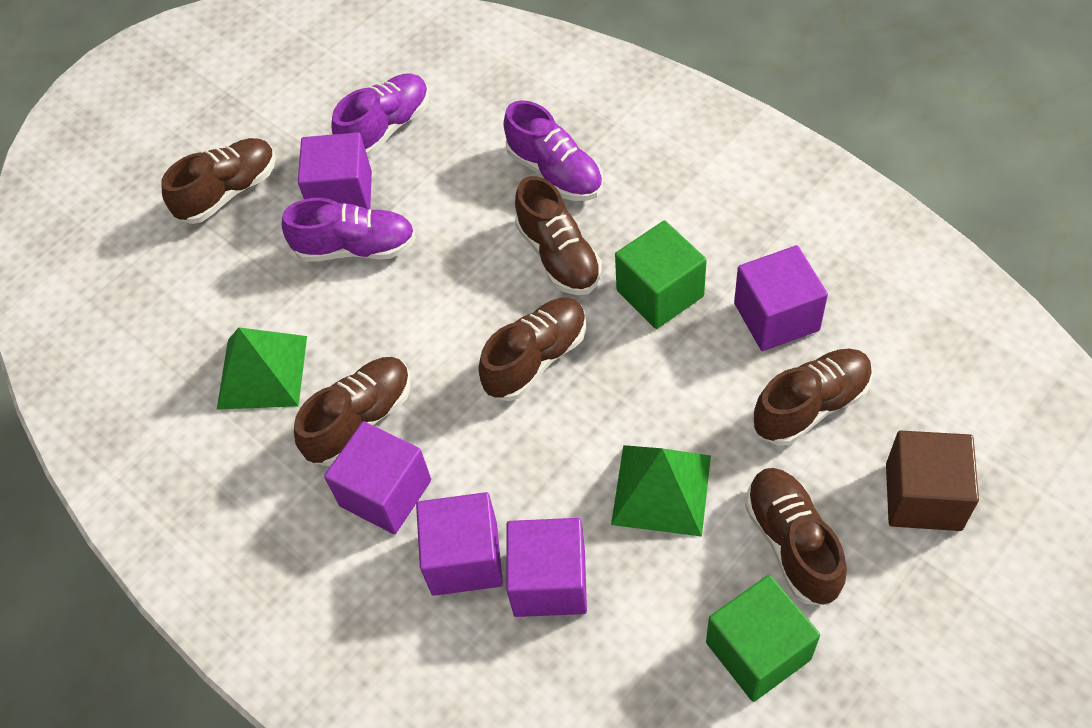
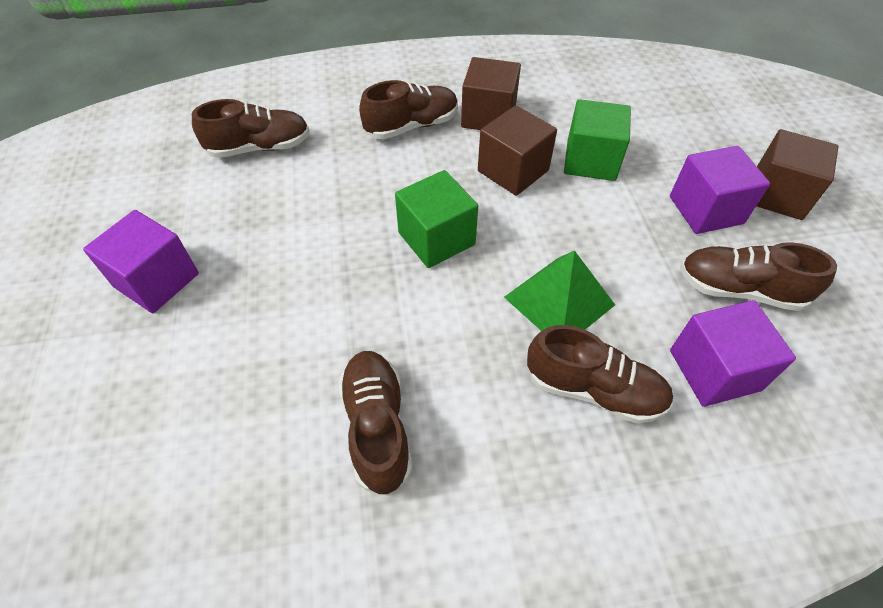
brown cube: 1 -> 3
brown shoe: 6 -> 5
green pyramid: 2 -> 1
purple cube: 5 -> 3
purple shoe: 3 -> 0

